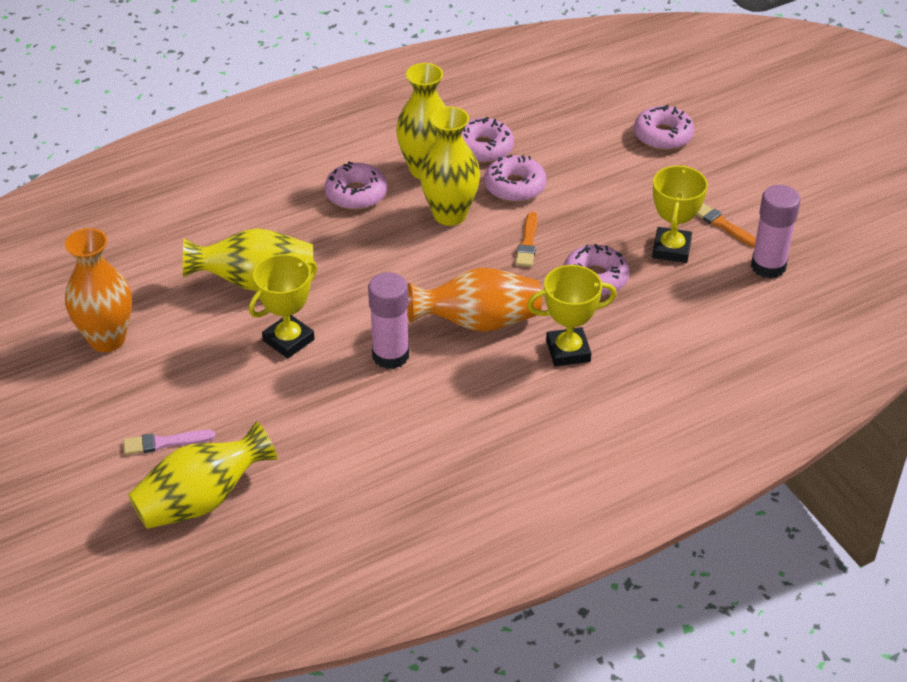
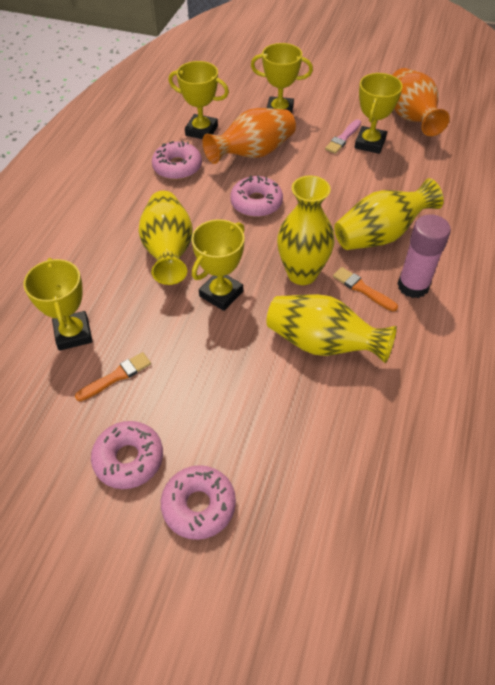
pink donut: 5 -> 4
pink glue stick: 2 -> 1
yellow trophy: 3 -> 5

